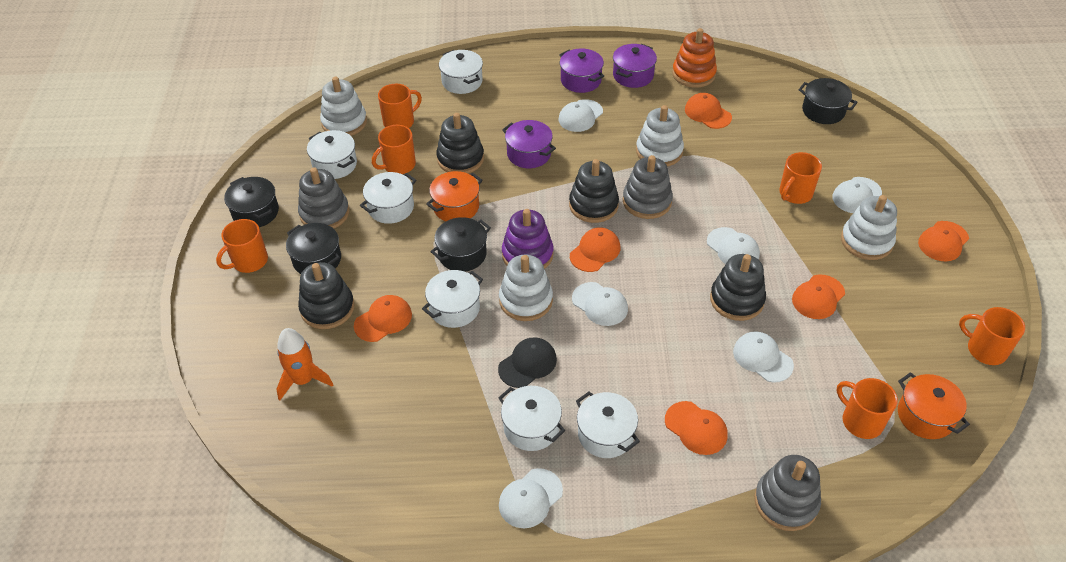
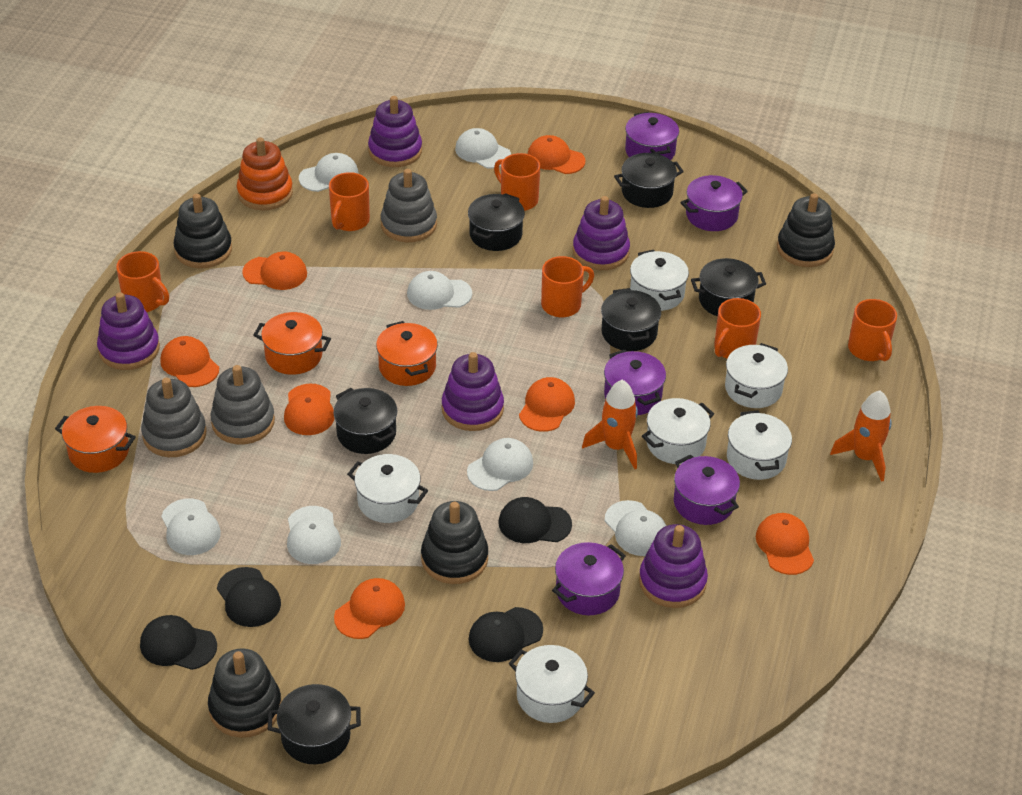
black cap: 1 -> 4
black pot: 4 -> 6
orange cap: 6 -> 7
orange pot: 2 -> 3
orange rocket: 1 -> 2
purple pot: 3 -> 5
purple stacking toy: 1 -> 5
white cap: 6 -> 7
white stacking toy: 4 -> 0

